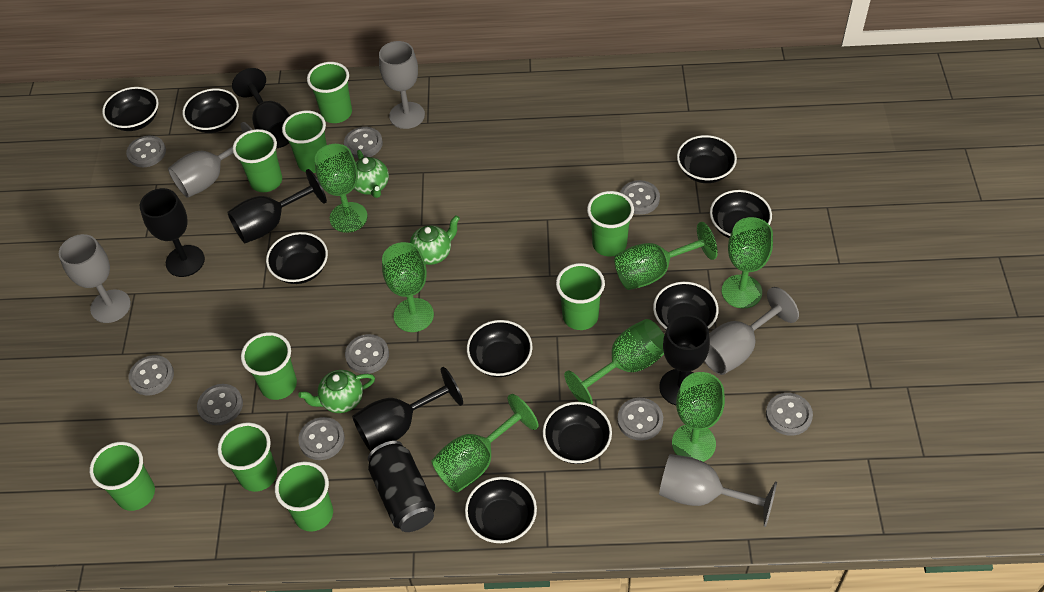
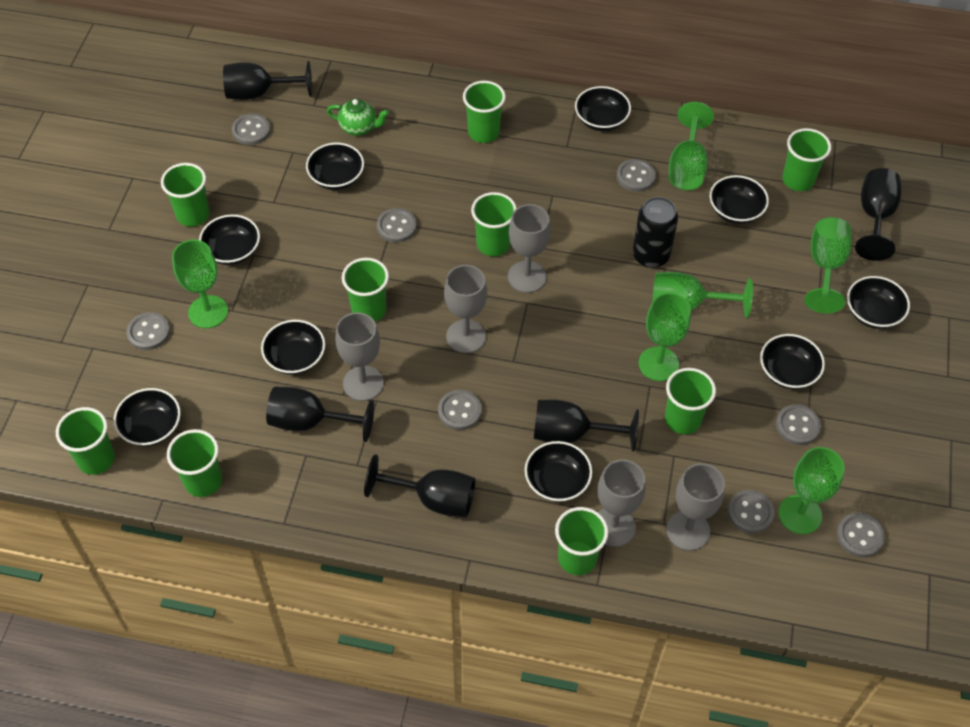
green goblet: 7 -> 6
green teapot: 3 -> 1
grey button: 9 -> 8

